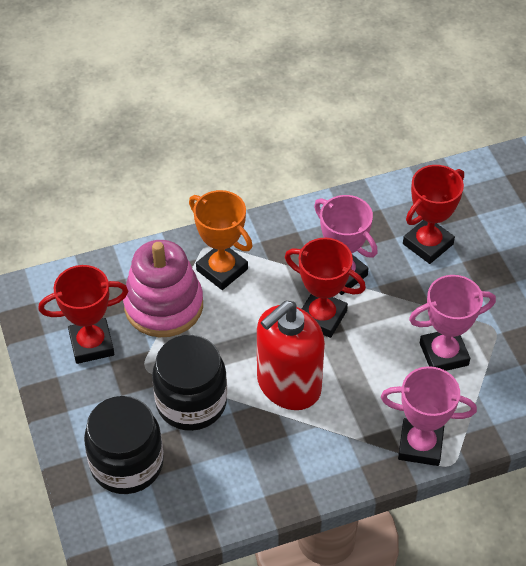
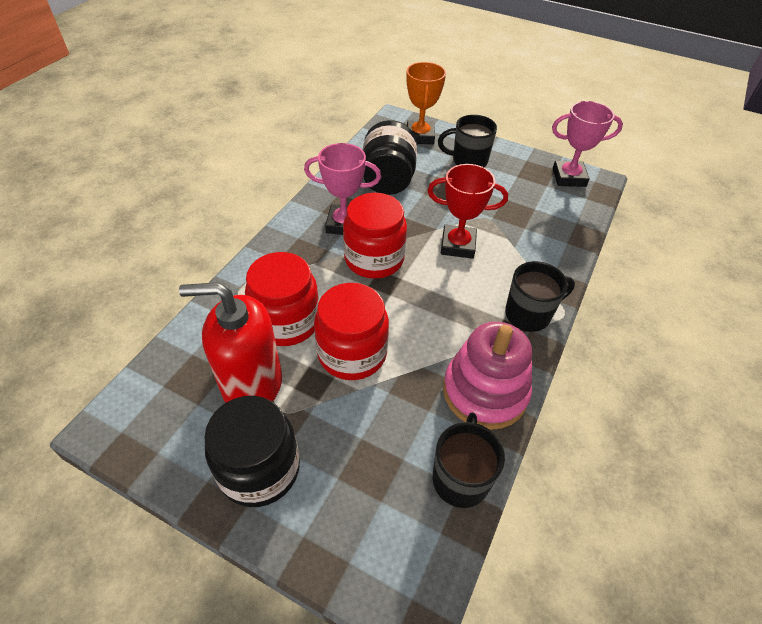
black mug: 0 -> 3
pink trophy: 3 -> 2
red jar: 0 -> 3
red trophy: 3 -> 1

